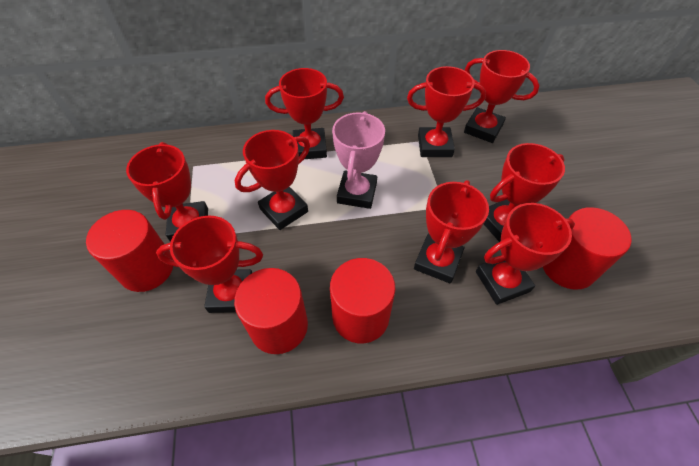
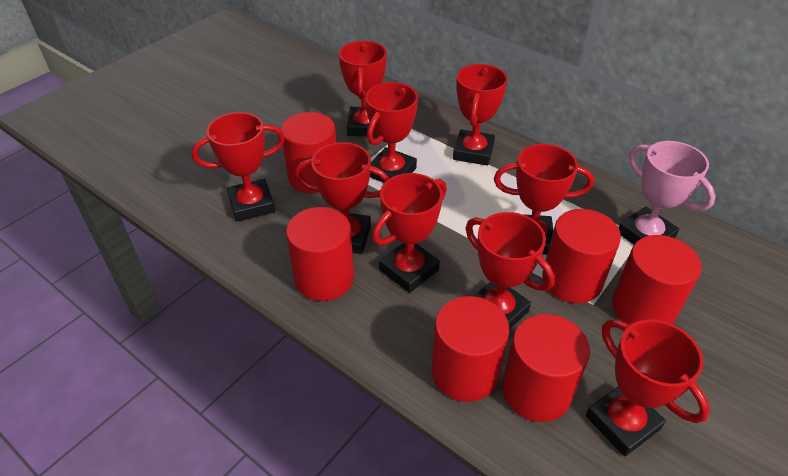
red cylinder: 4 -> 6

